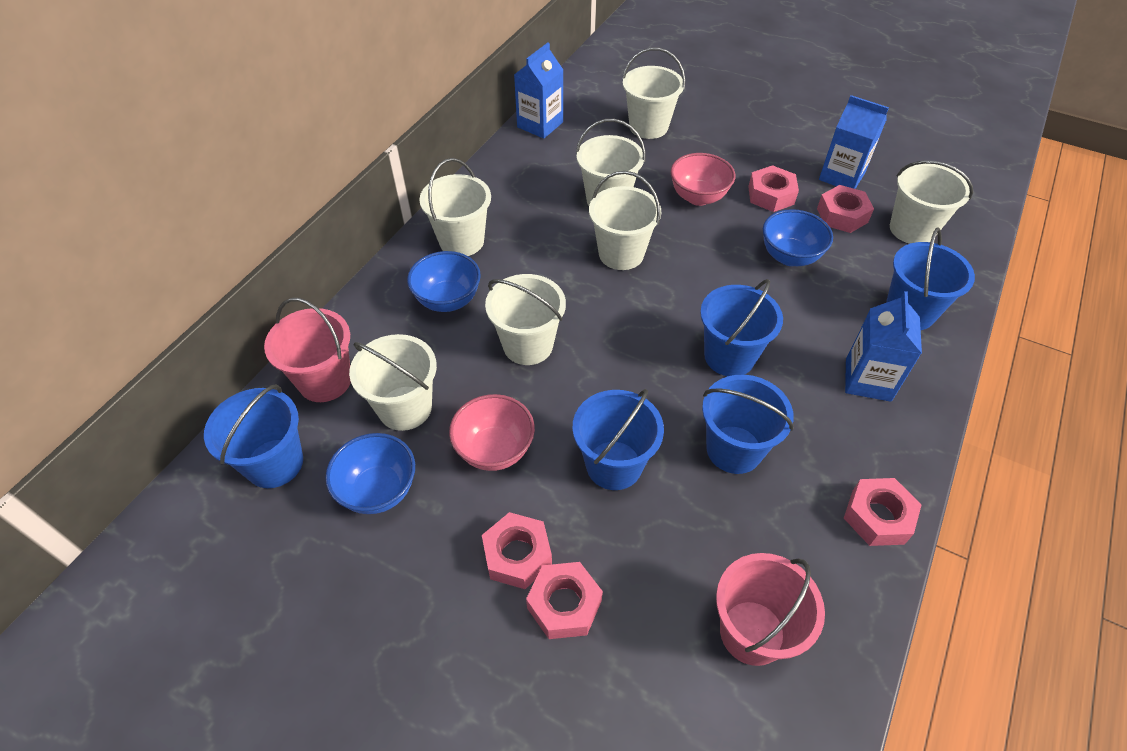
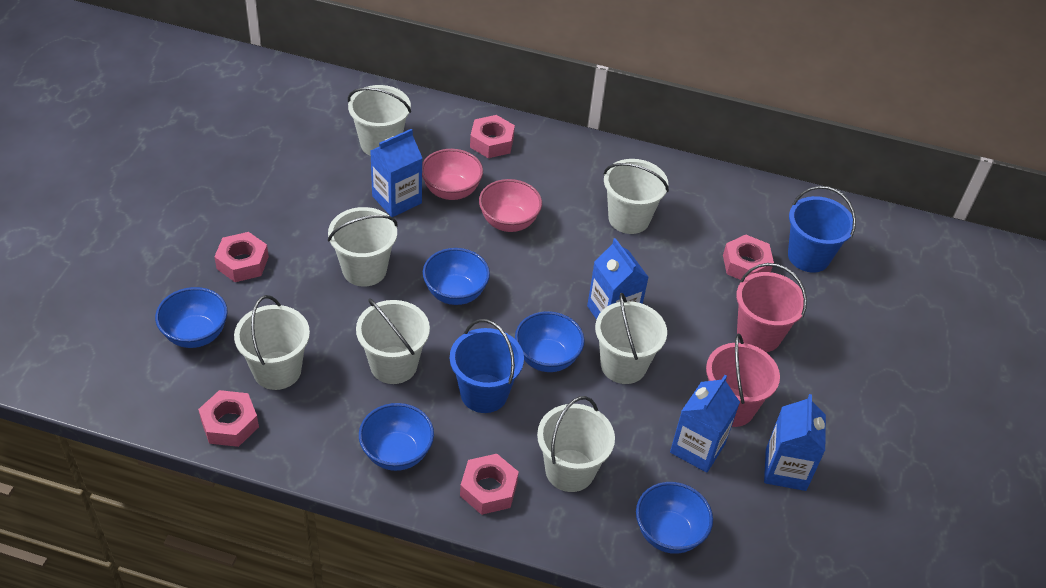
blue bowl: 3 -> 5
blue bucket: 5 -> 2
blue carton: 3 -> 4

